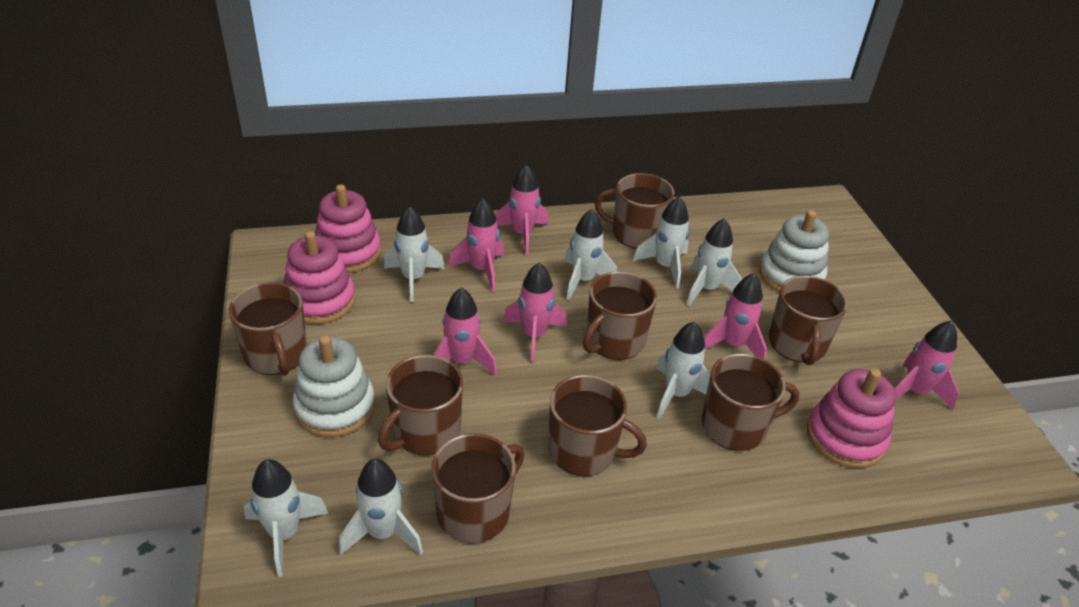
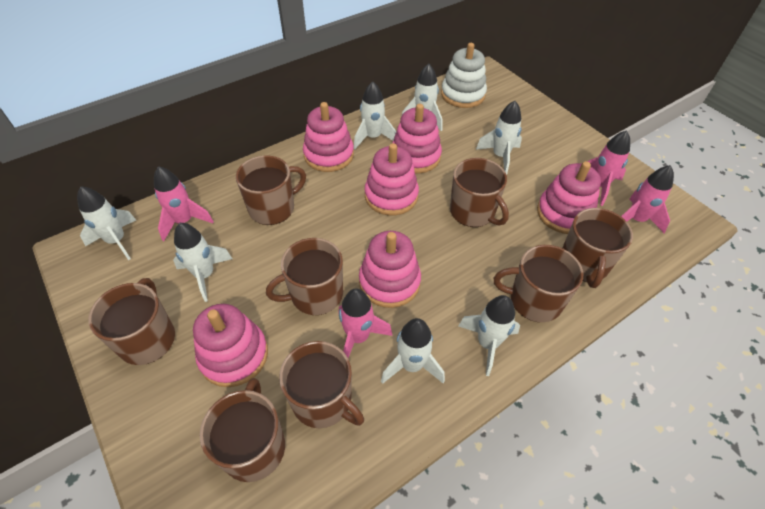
pink rocket: 6 -> 4
pink stacking toy: 3 -> 6
white stacking toy: 2 -> 1

